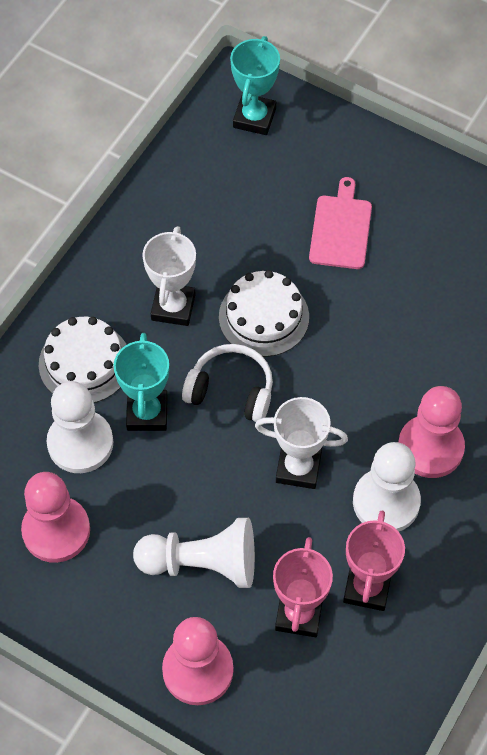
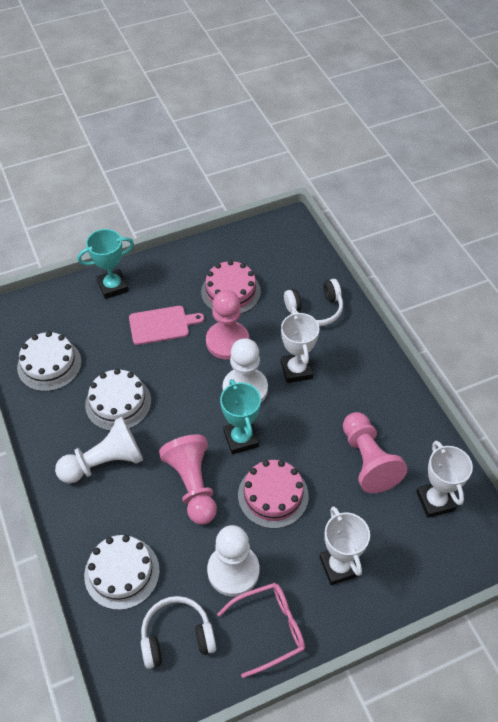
pink cake: 0 -> 2
pink glasses: 0 -> 1
pink trophy: 2 -> 0
white cake: 2 -> 3
white headphones: 1 -> 2
white trophy: 2 -> 3

